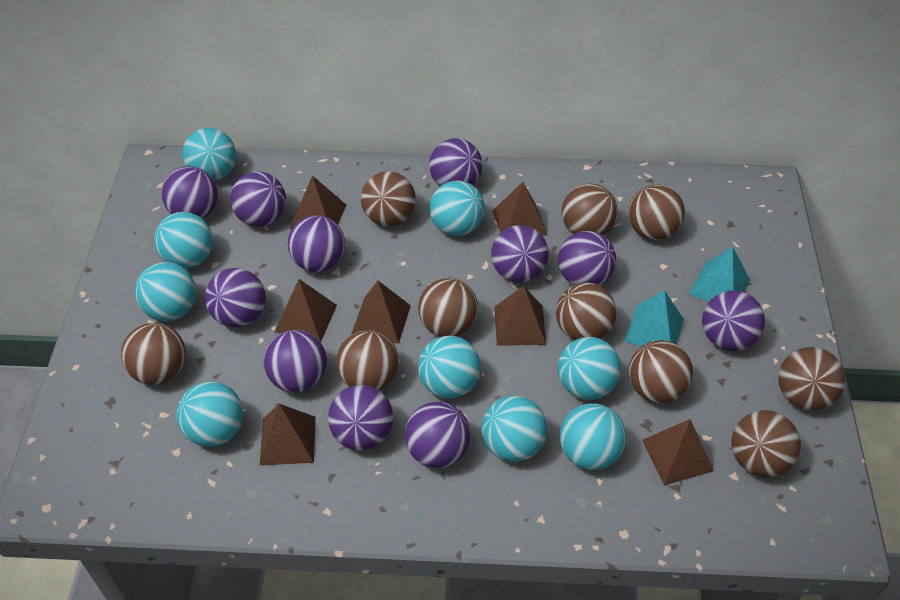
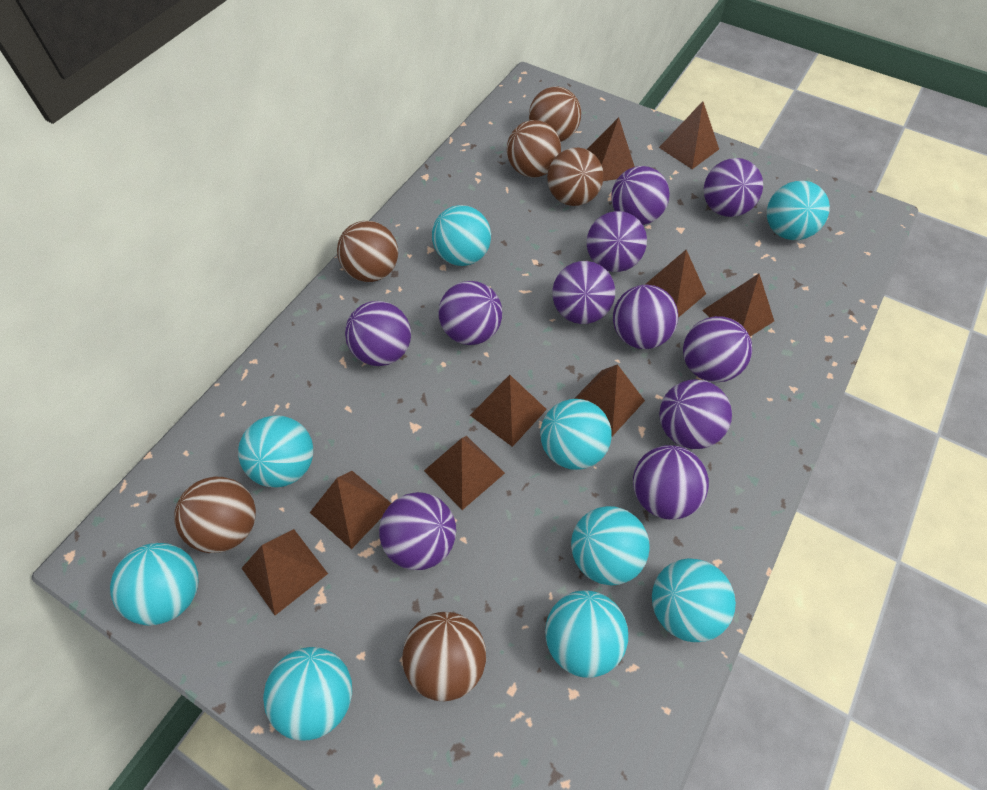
brown ball: 10 -> 6
brown pyramid: 7 -> 9
turquoise pyramid: 2 -> 0

